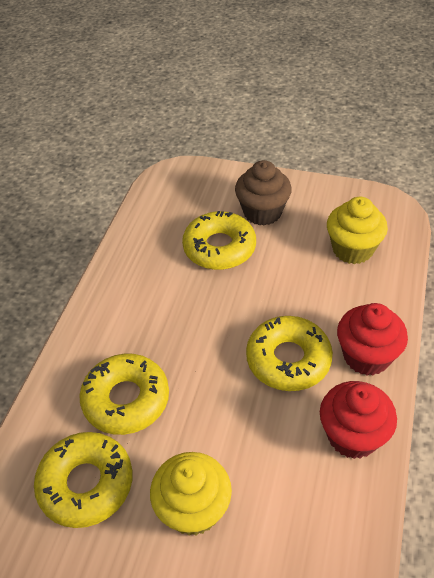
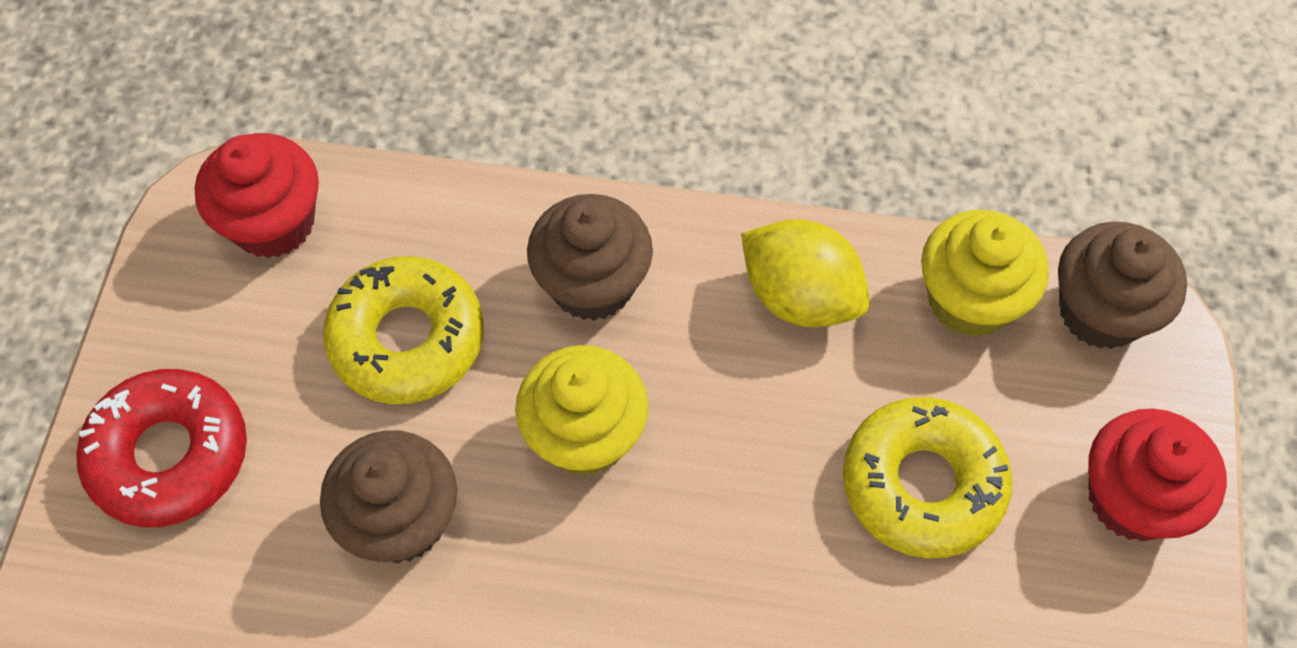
brown cupcake: 1 -> 3
red donut: 0 -> 1
yellow donut: 4 -> 2
yellow lemon: 0 -> 1

